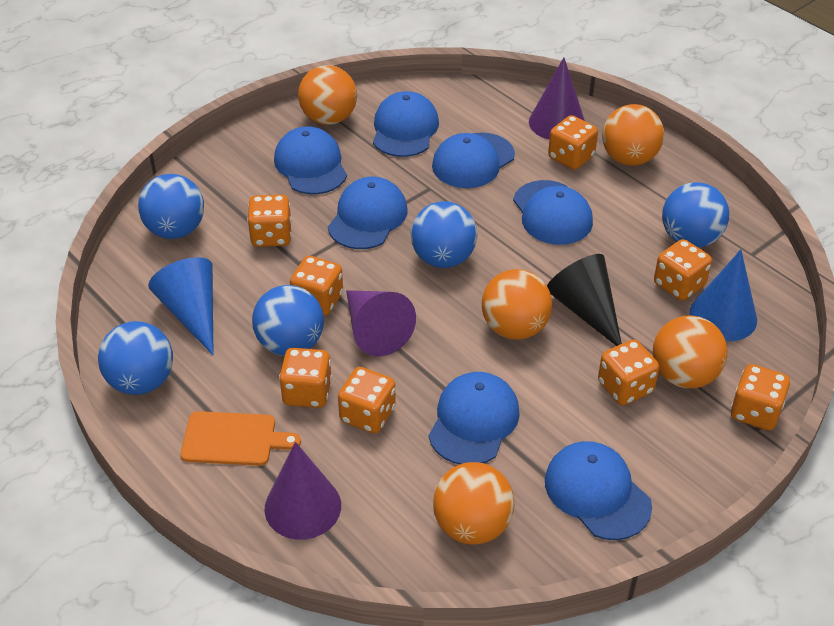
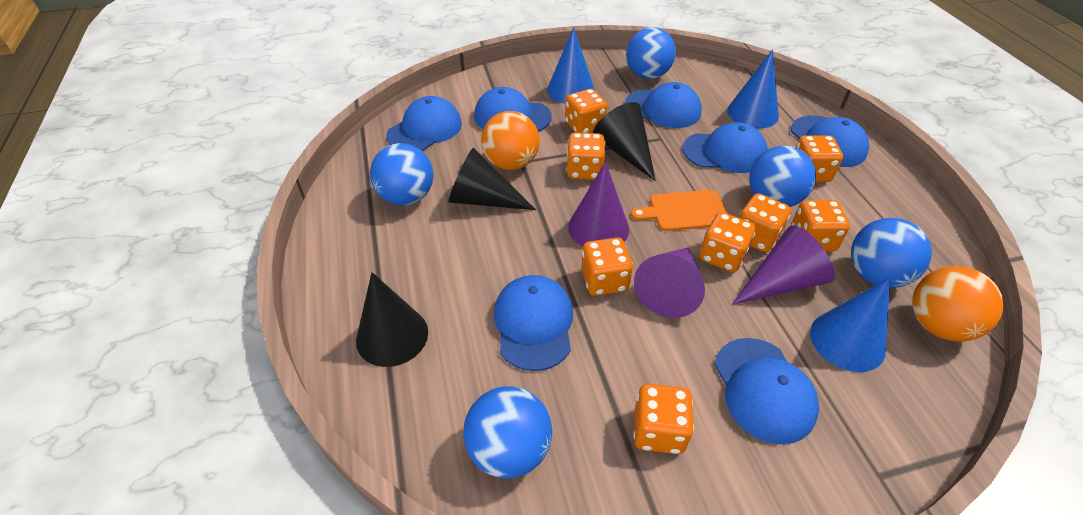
black cone: 1 -> 3
blue cone: 2 -> 3
orange ball: 5 -> 2

